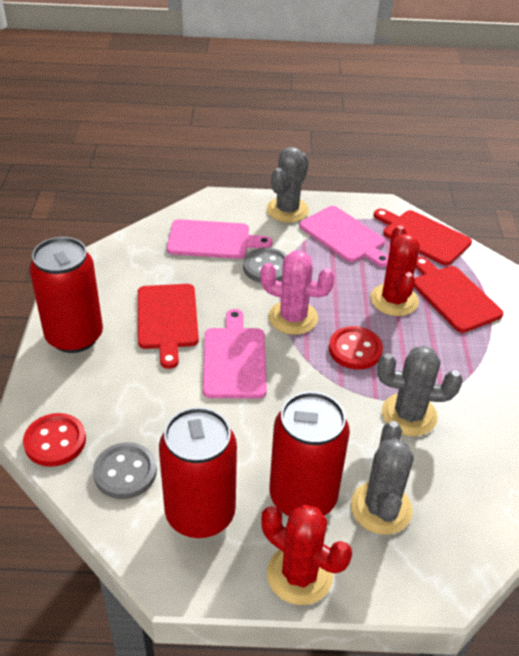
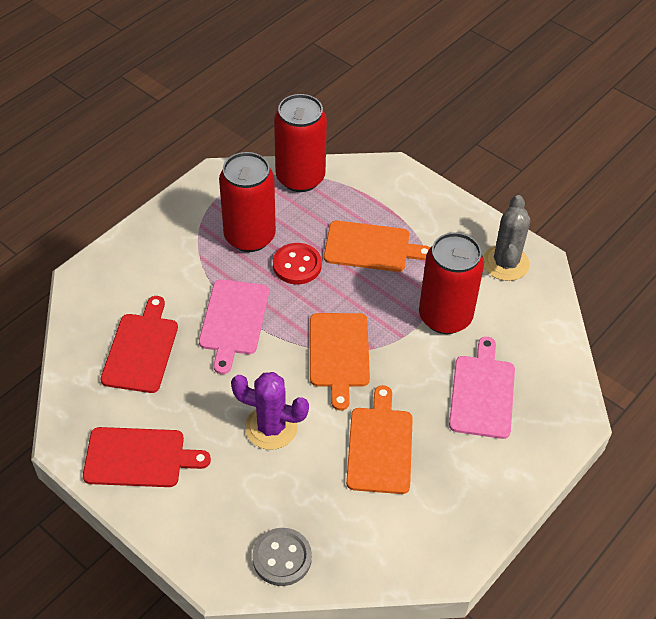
grey button: 2 -> 1
grey cactus: 3 -> 1
orange cutting board: 0 -> 3
pink cactus: 1 -> 0
pink cutting board: 3 -> 2
purple cactus: 0 -> 1
red button: 2 -> 1
red cactus: 2 -> 0
red cutting board: 3 -> 2

